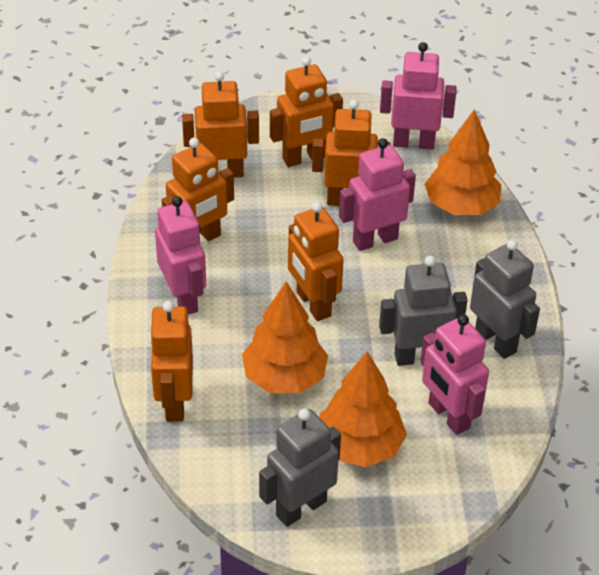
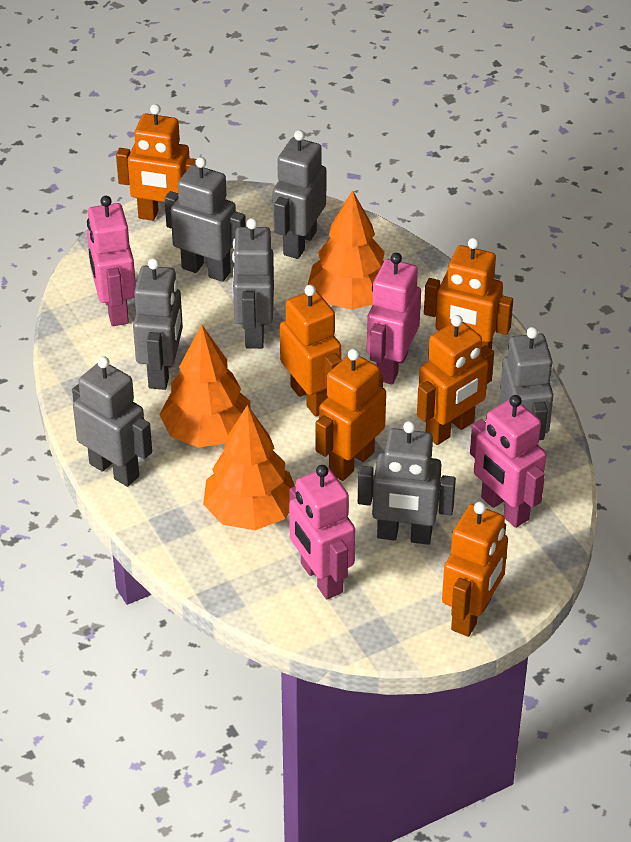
grey robot: 3 -> 7

